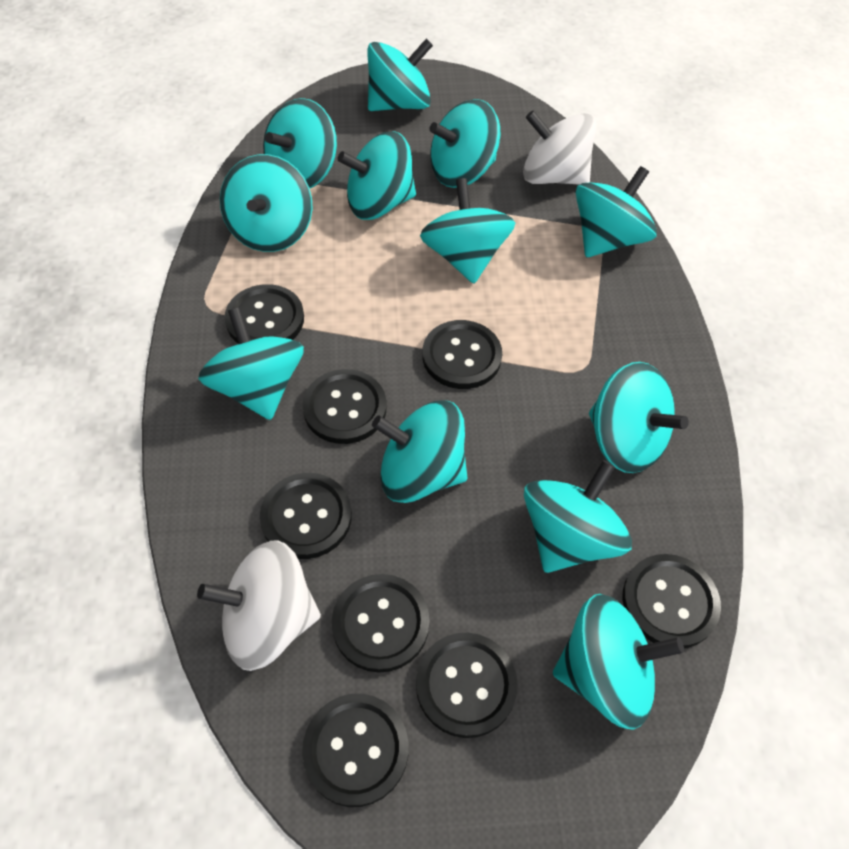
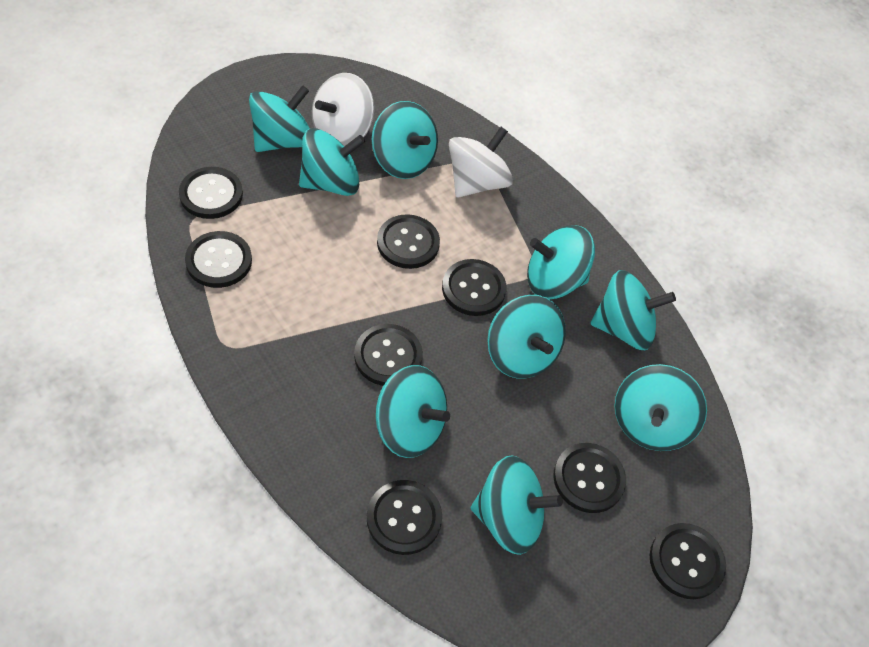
turquoise spinning top: 12 -> 9

